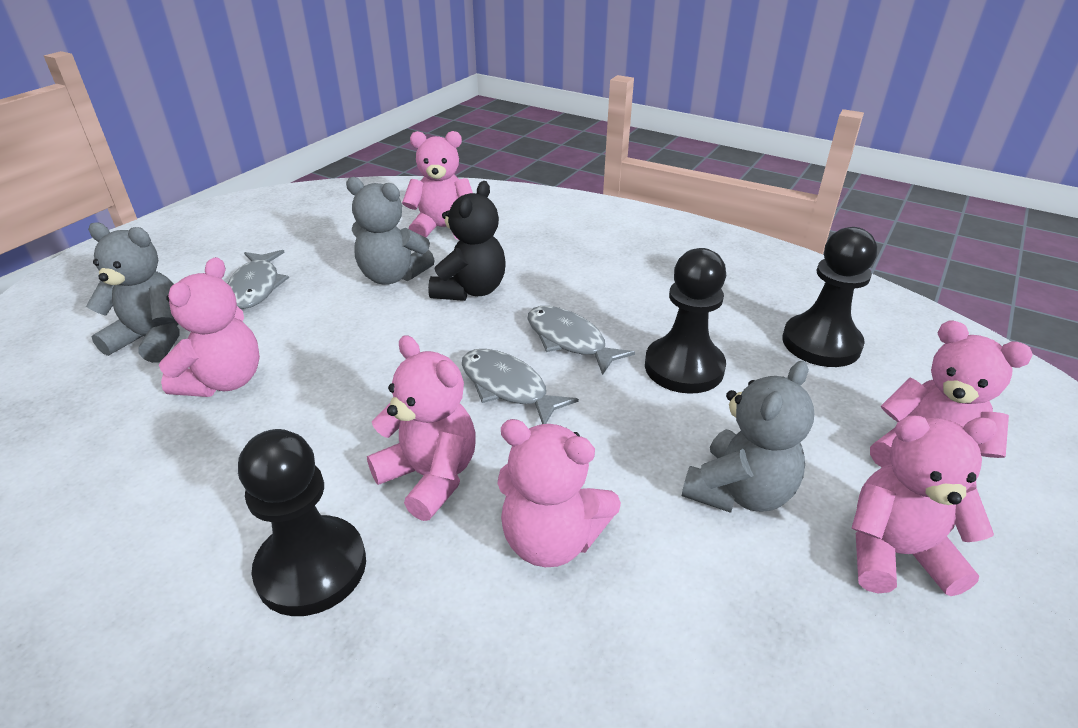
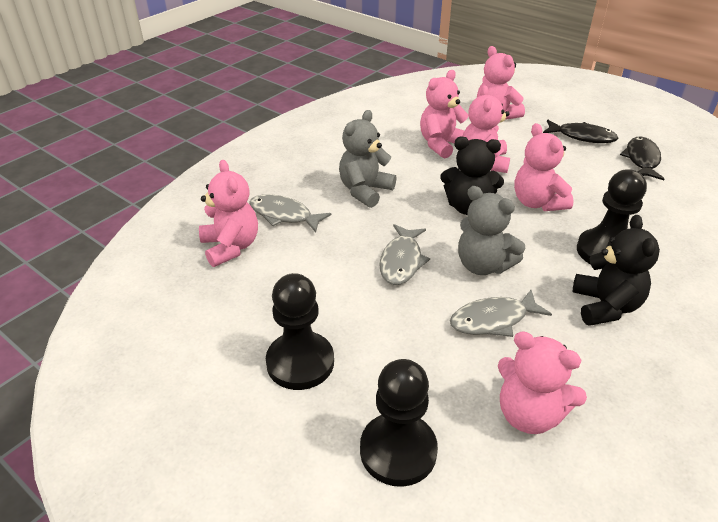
black fish: 0 -> 2
black teddy bear: 1 -> 2
grey teddy bear: 3 -> 2

